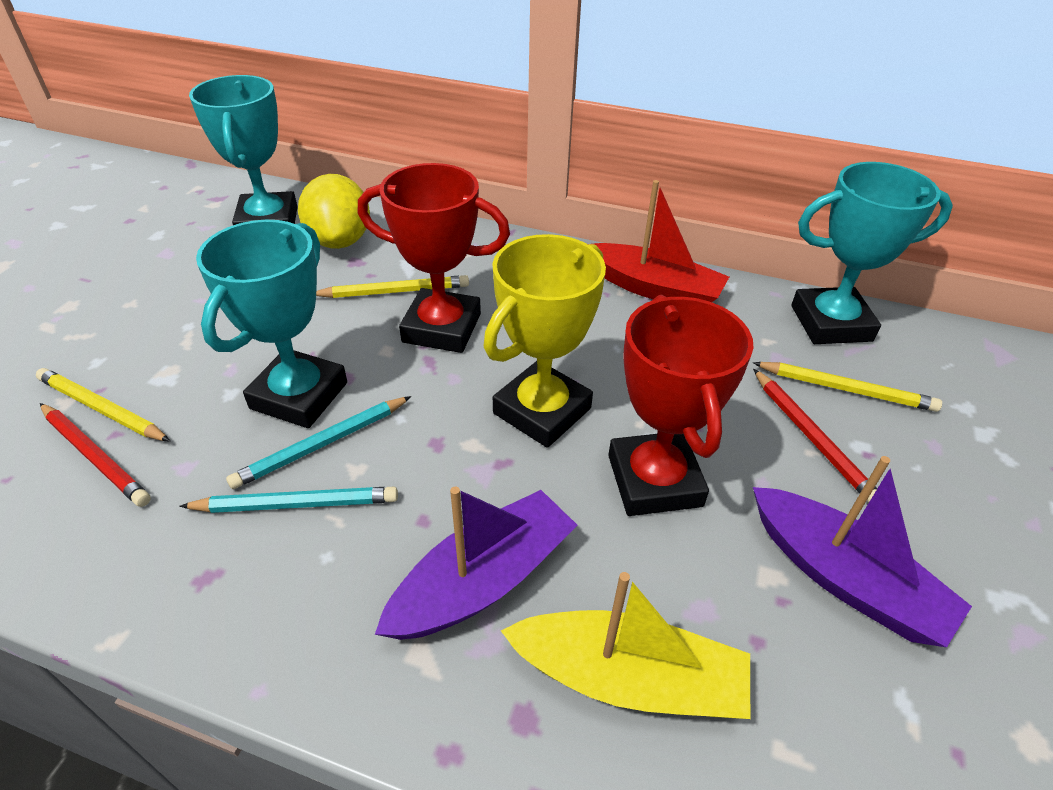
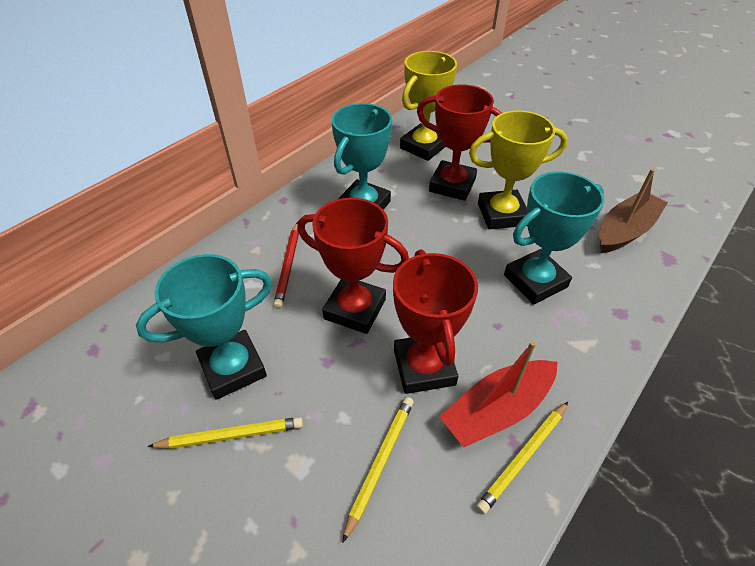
brown boat: 0 -> 1
purple boat: 2 -> 0
red pencil: 2 -> 1
red trophy: 2 -> 3
turquoise pencil: 2 -> 0
yellow boat: 1 -> 0
yellow lemon: 1 -> 0
yellow trophy: 1 -> 2

